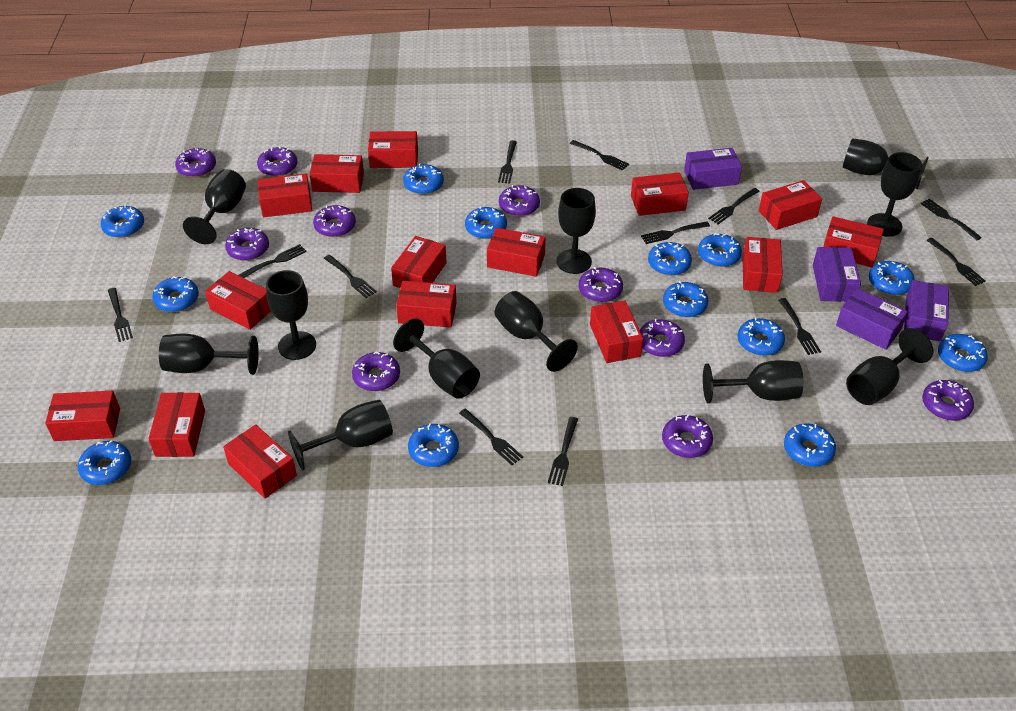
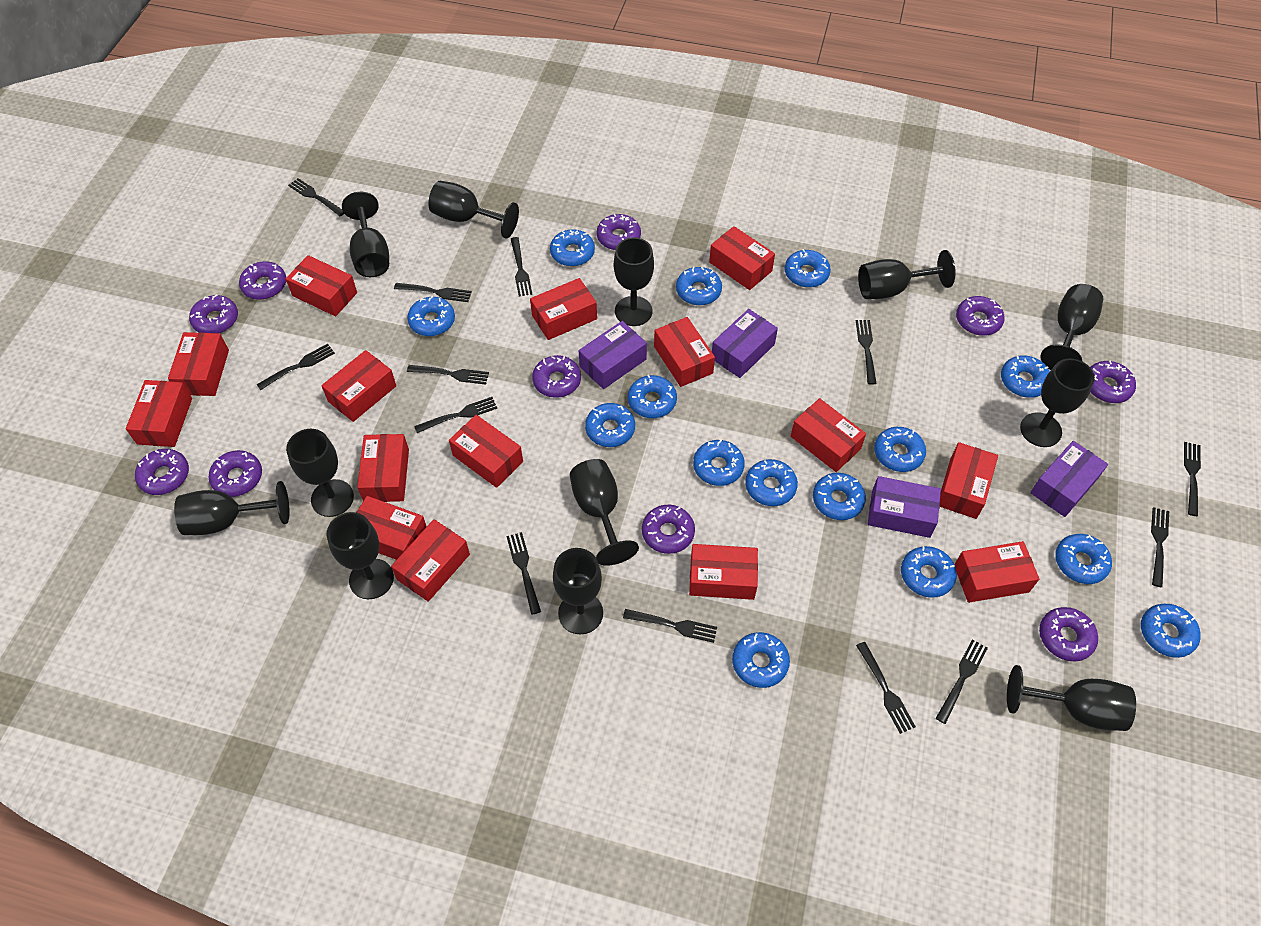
black fork: 12 -> 13
black goblet: 11 -> 12
blue donut: 13 -> 15

